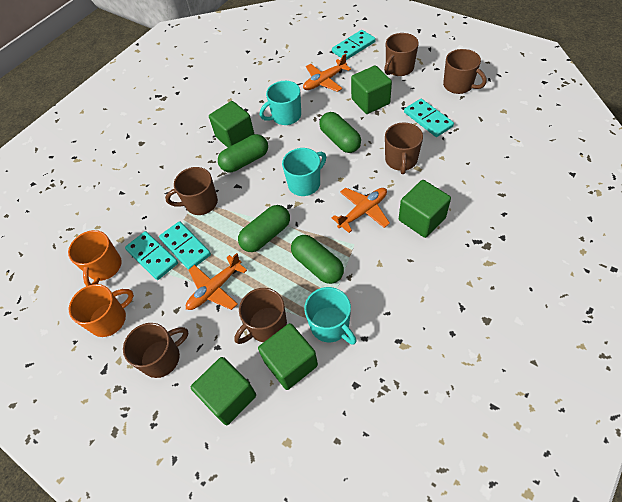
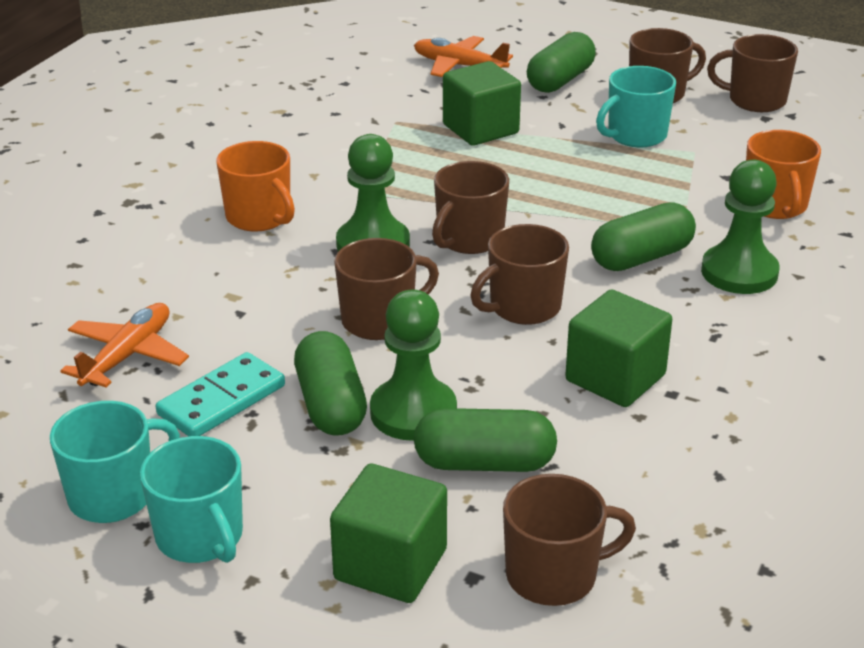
green cube: 5 -> 3
green pawn: 0 -> 3
orange plane: 3 -> 2
turquoise domino: 4 -> 1

